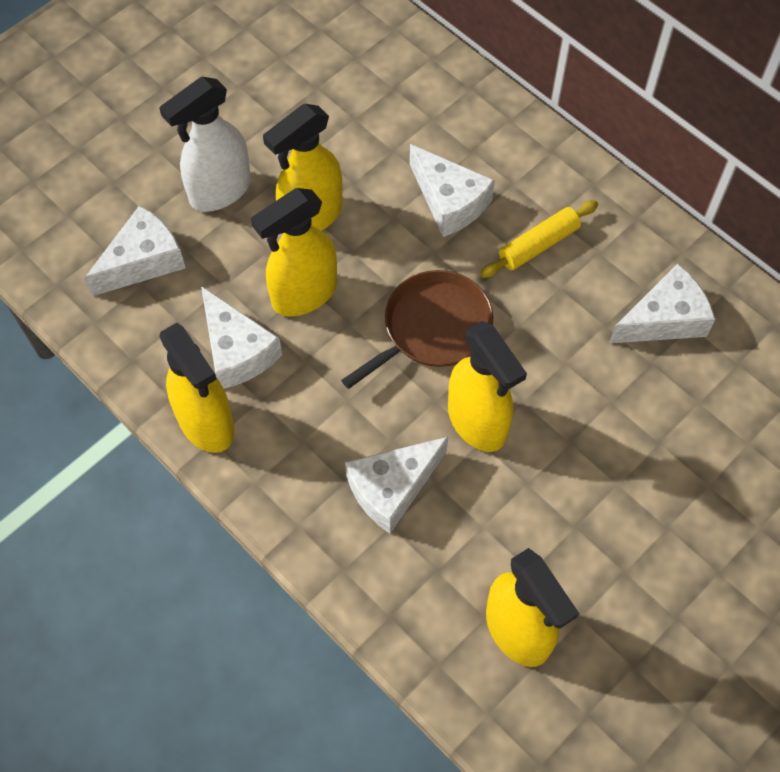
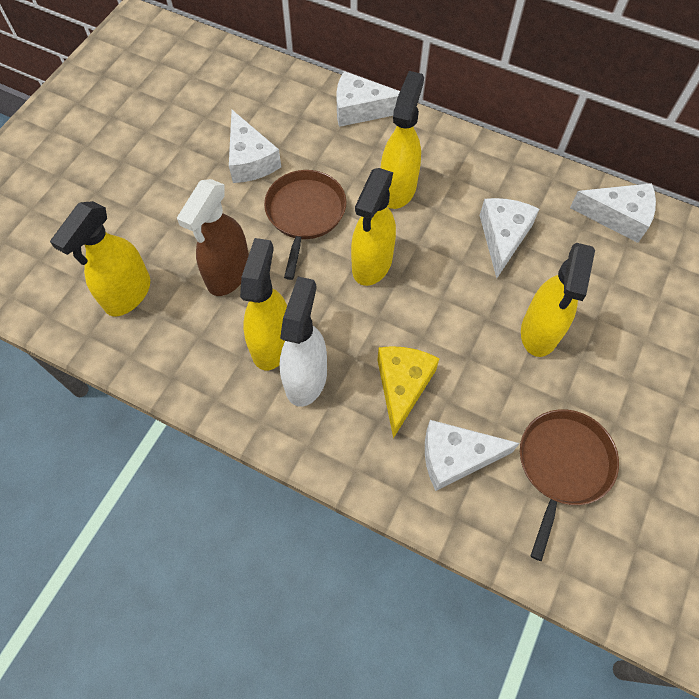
brown pan: 1 -> 2
brown spray bottle: 0 -> 1
yellow cheese: 0 -> 1
yellow rolling pin: 1 -> 0

